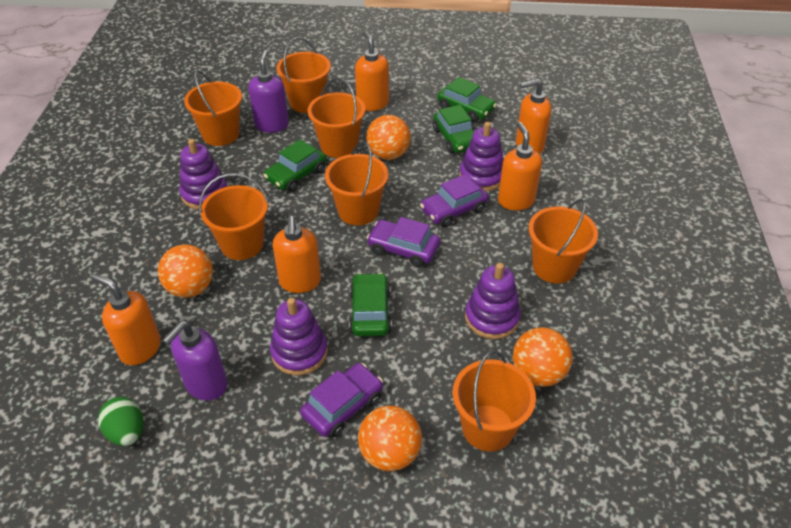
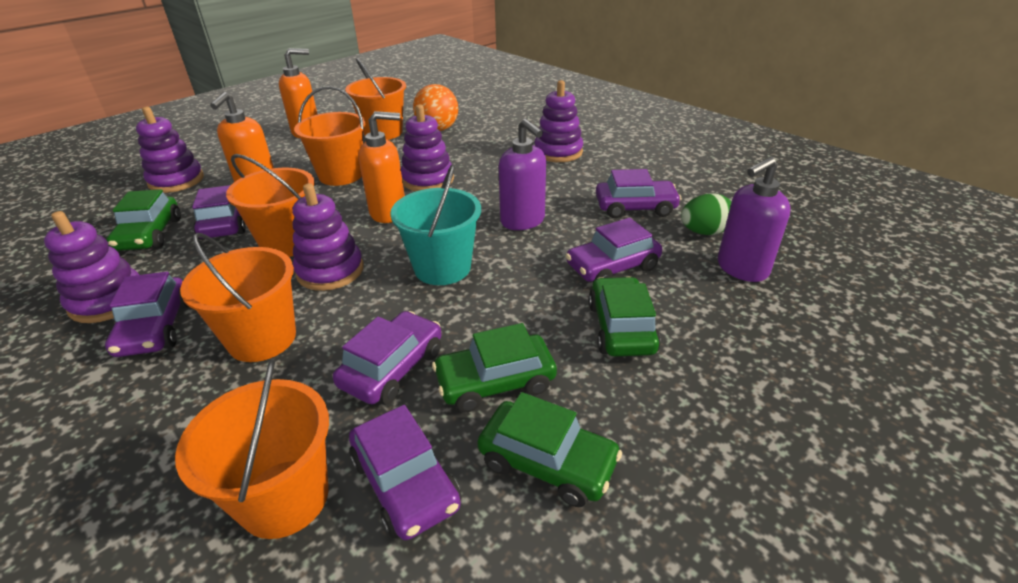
orange ball: 4 -> 1
orange bucket: 7 -> 5
orange soap dispenser: 5 -> 3
purple car: 3 -> 6
purple stacking toy: 4 -> 5
turquoise bucket: 0 -> 1

